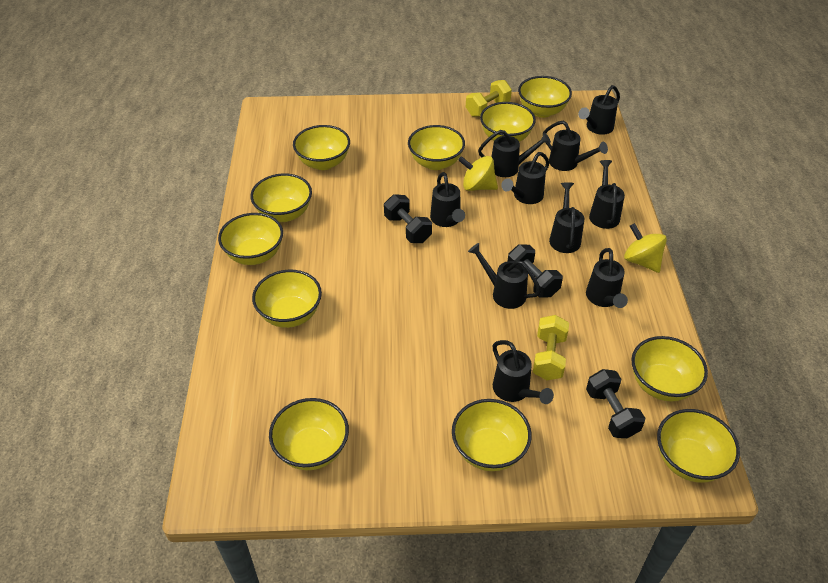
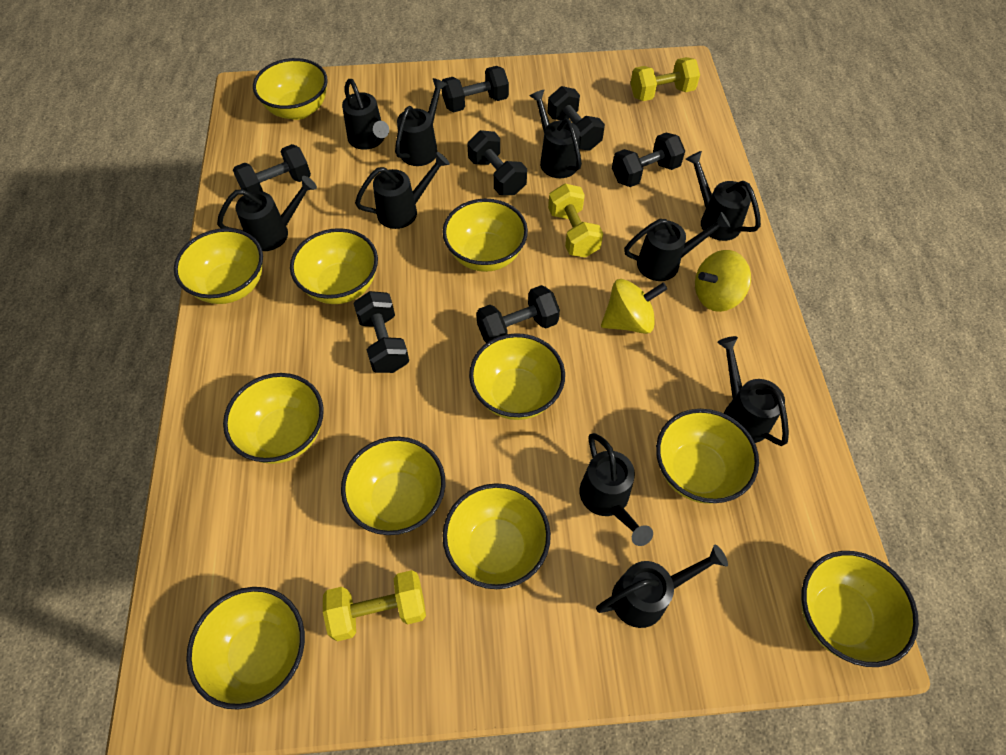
black dumbbell: 3 -> 7
yellow dumbbell: 2 -> 3

